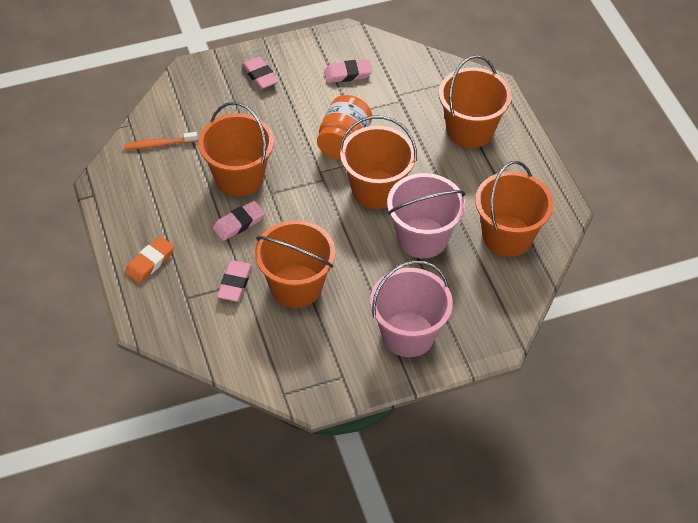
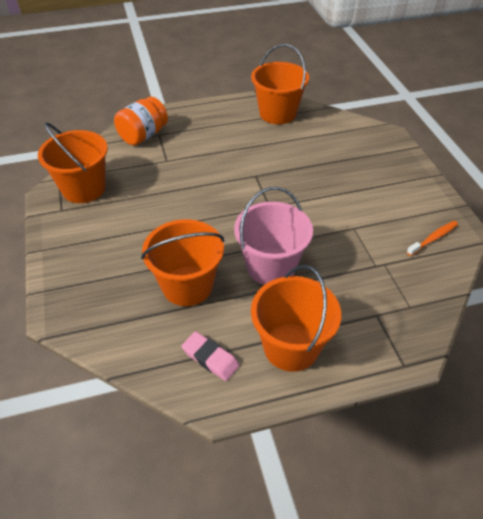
orange bucket: 5 -> 4
orange eraser: 1 -> 0
pink bucket: 2 -> 1
pink eraser: 4 -> 1

